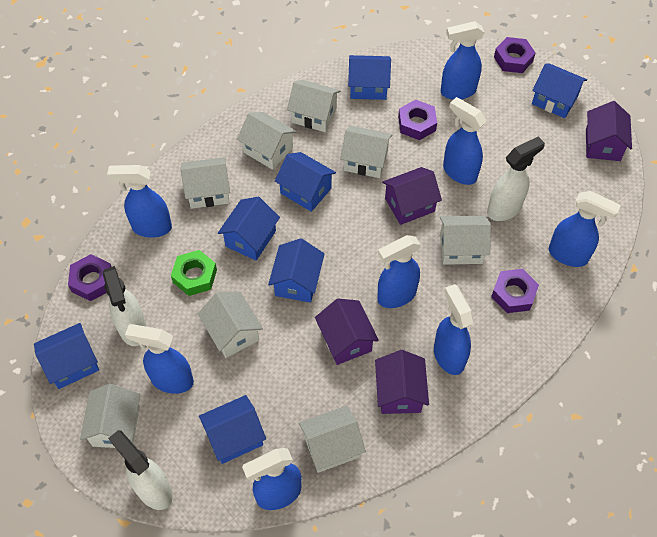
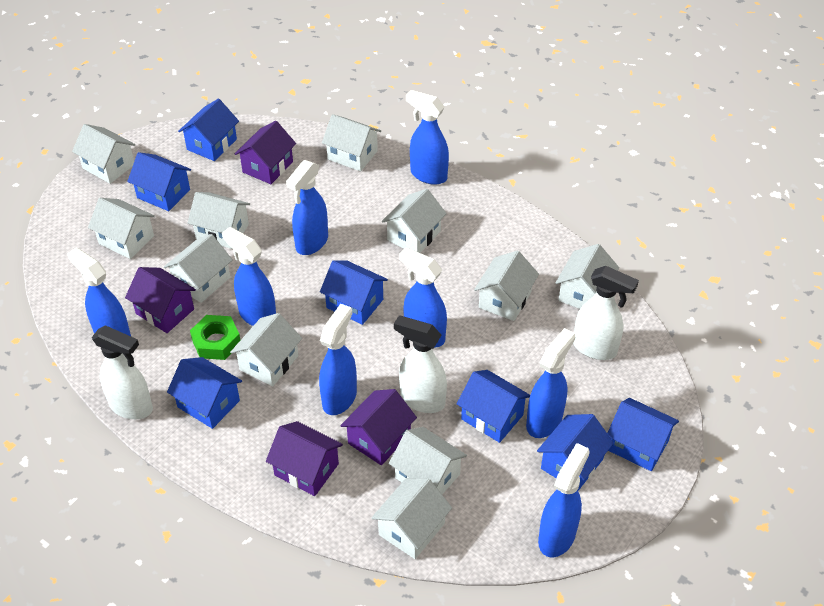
purple nut: 4 -> 0
white house: 8 -> 11

